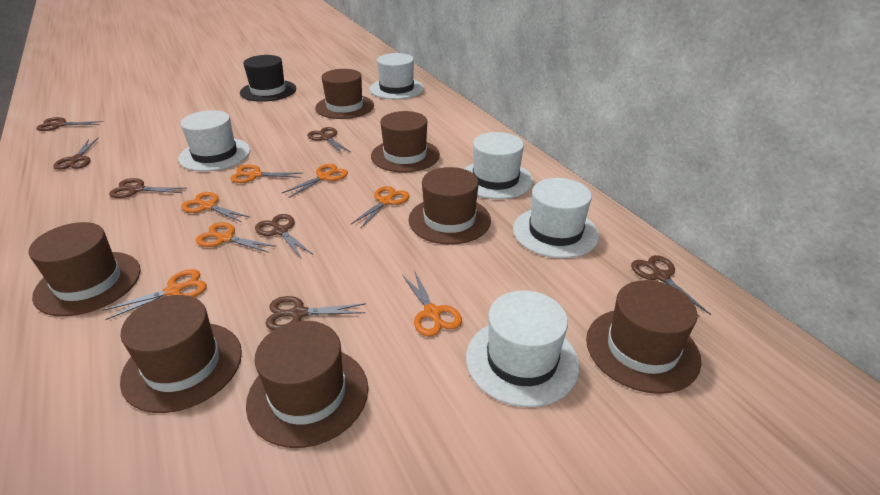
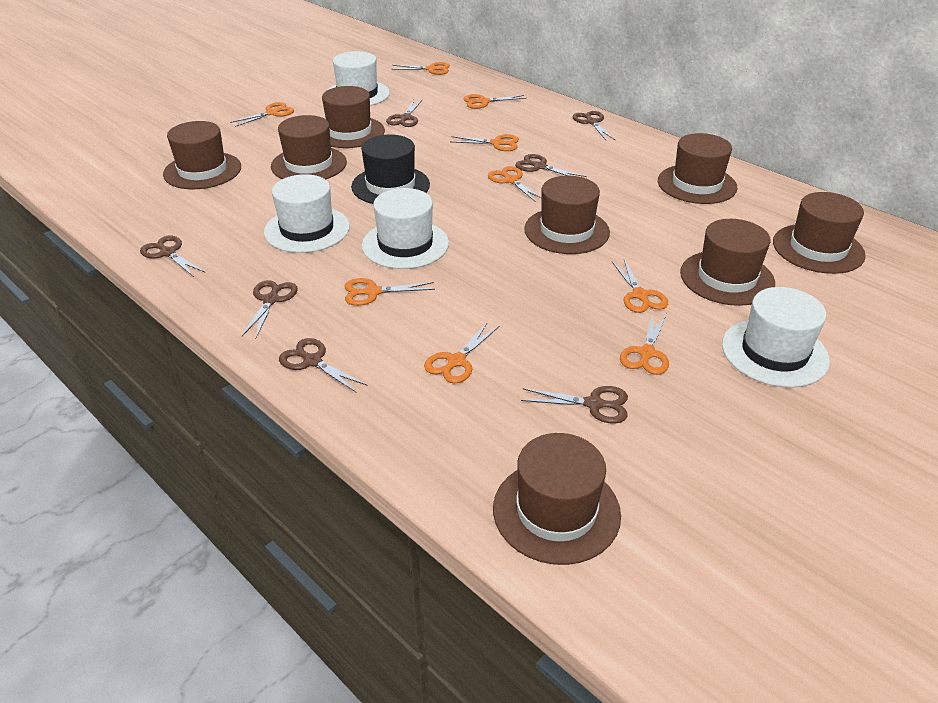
brown hat: 7 -> 8
orange scissors: 7 -> 9
white hat: 5 -> 4

